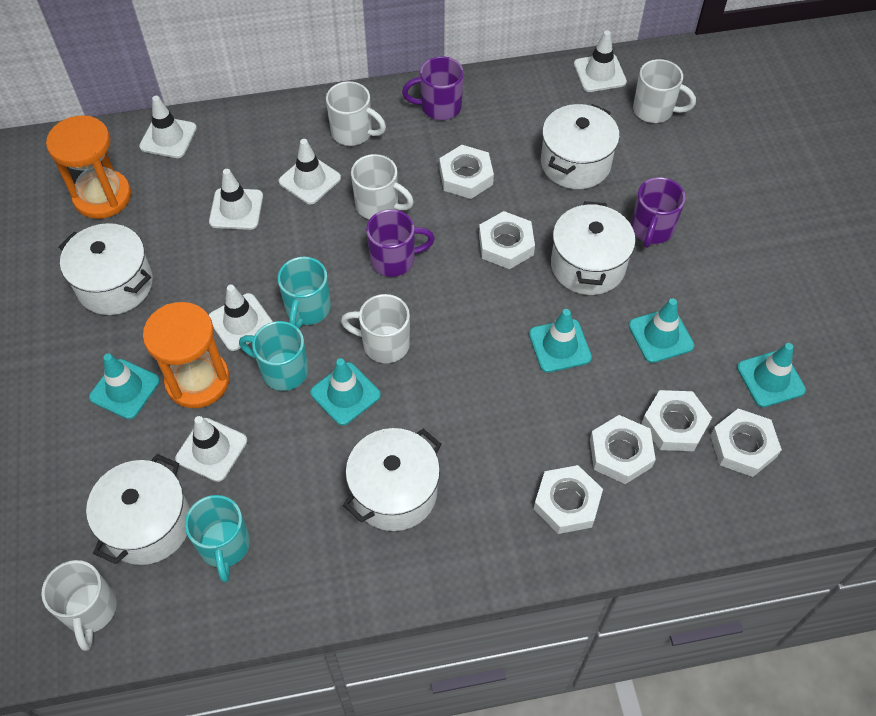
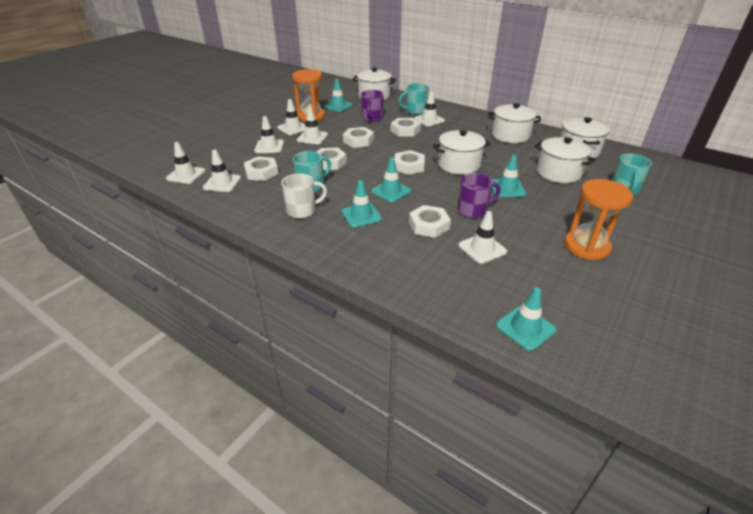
purple mug: 3 -> 2
white mug: 5 -> 1
white traffic cone: 6 -> 7

